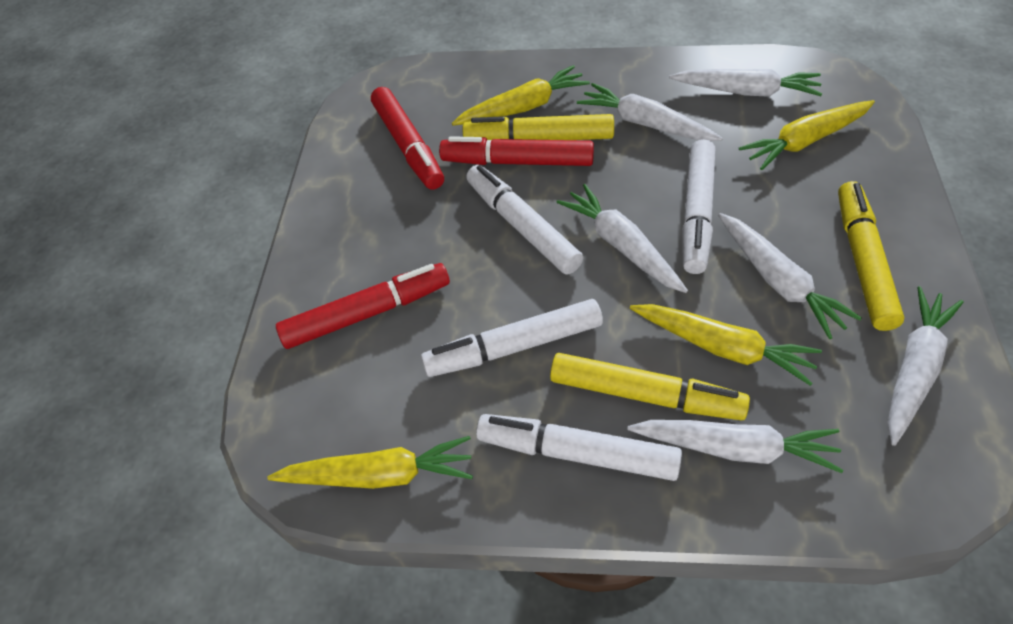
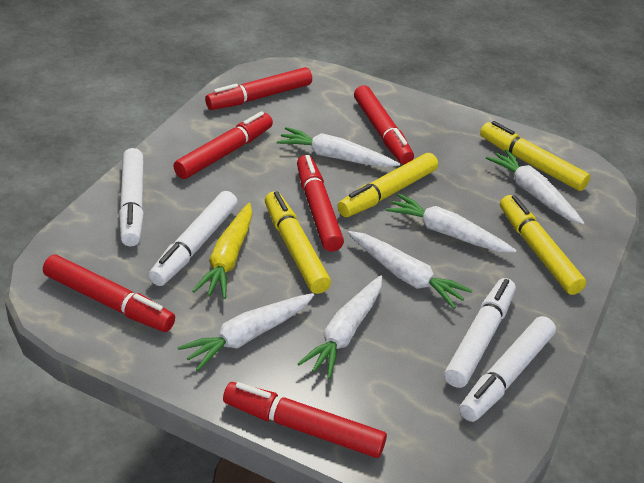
red marker: 3 -> 6
yellow carrot: 4 -> 1
yellow marker: 3 -> 4

